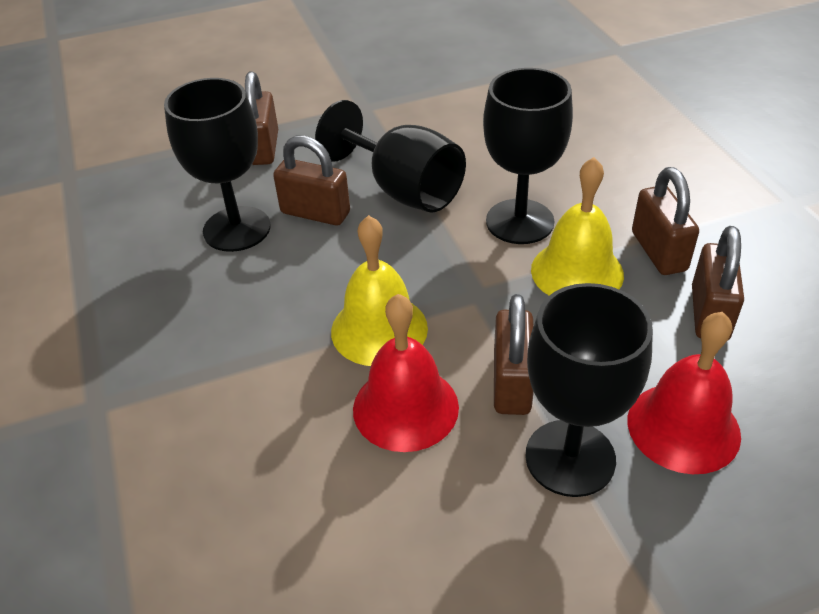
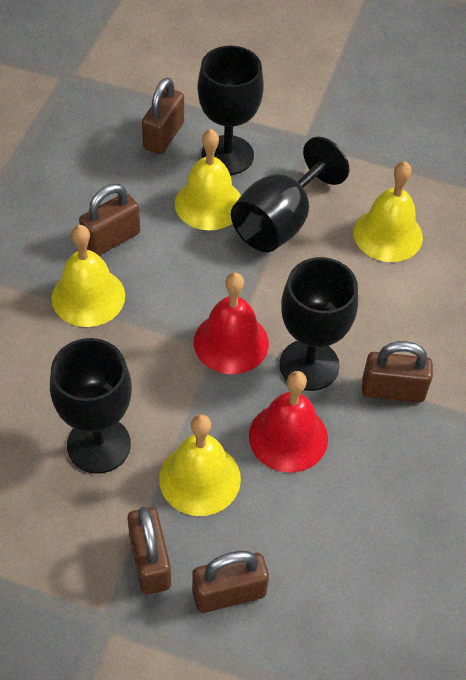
yellow bell: 2 -> 4

